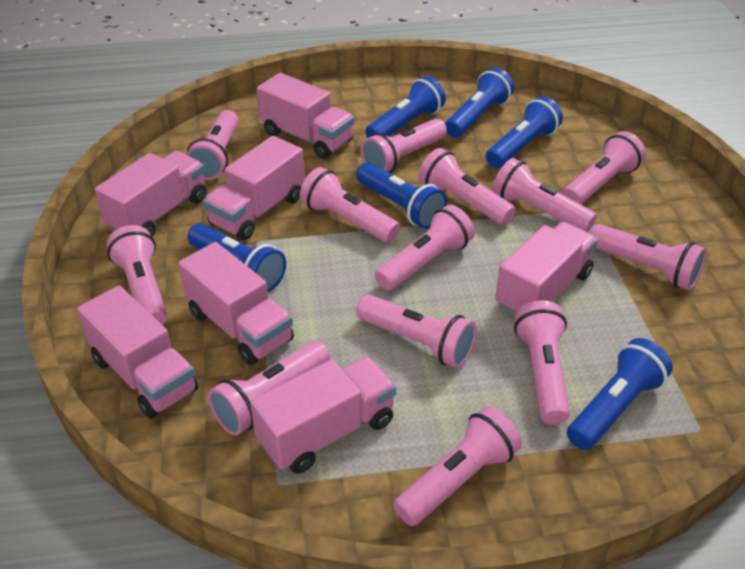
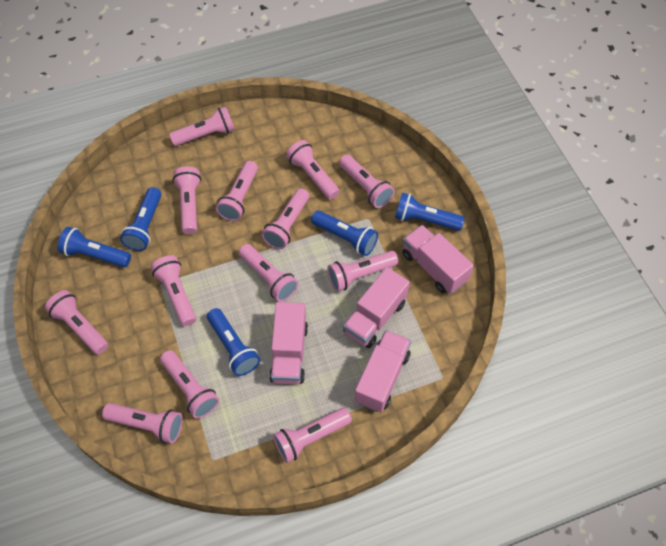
blue flashlight: 6 -> 5
pink truck: 7 -> 4

